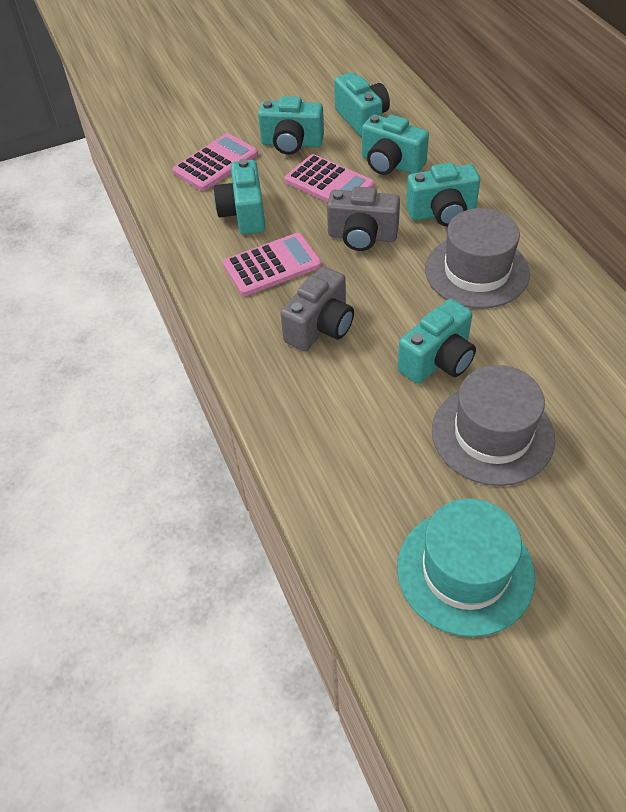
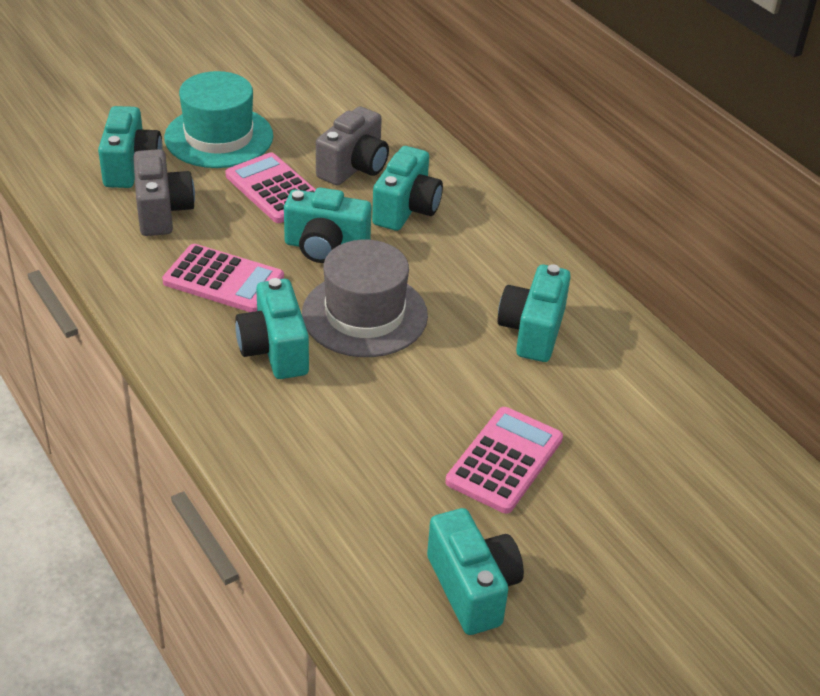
grey hat: 2 -> 1

